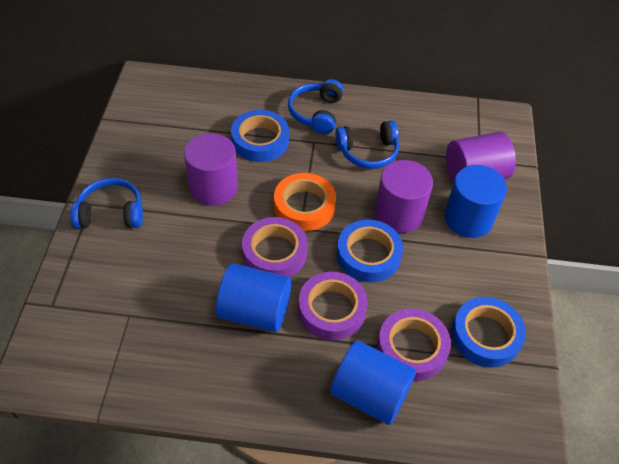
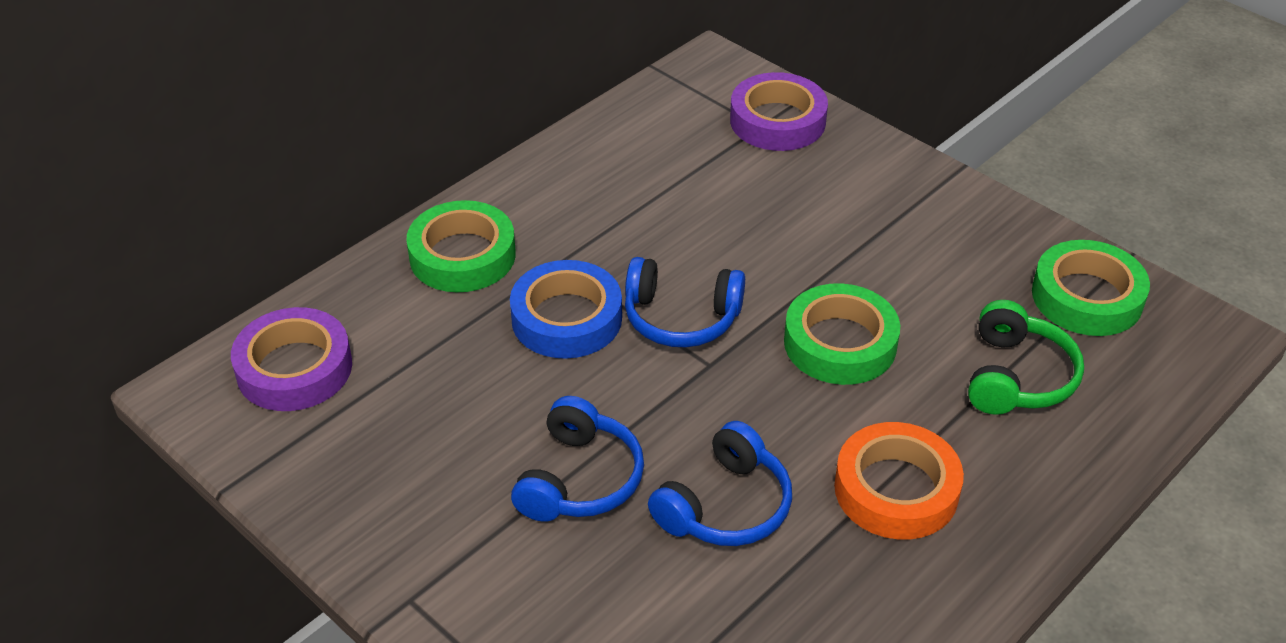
blue cylinder: 3 -> 0
blue tape: 3 -> 1
green headphones: 0 -> 1
green tape: 0 -> 3
purple cylinder: 3 -> 0
purple tape: 3 -> 2

